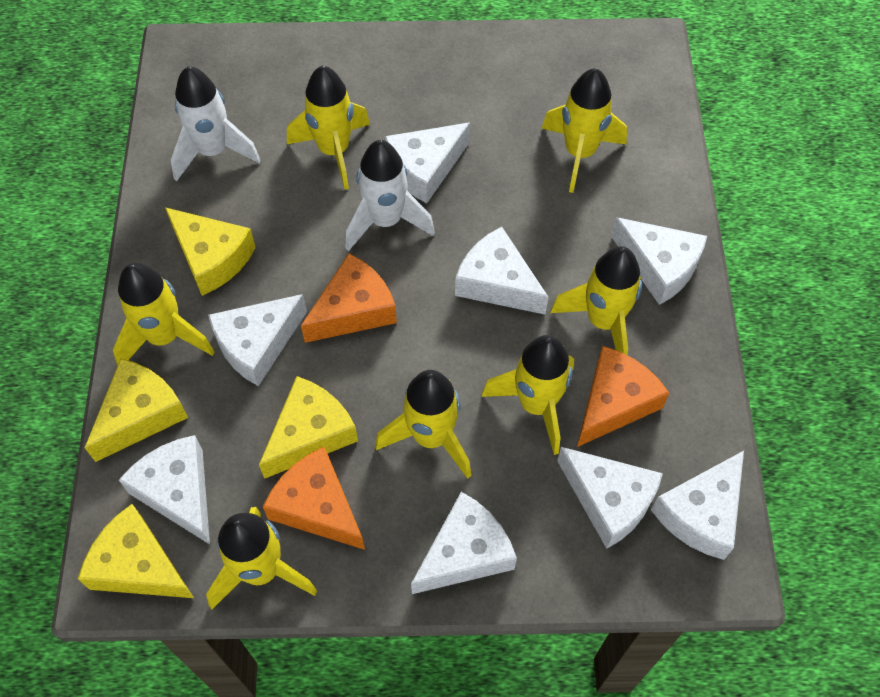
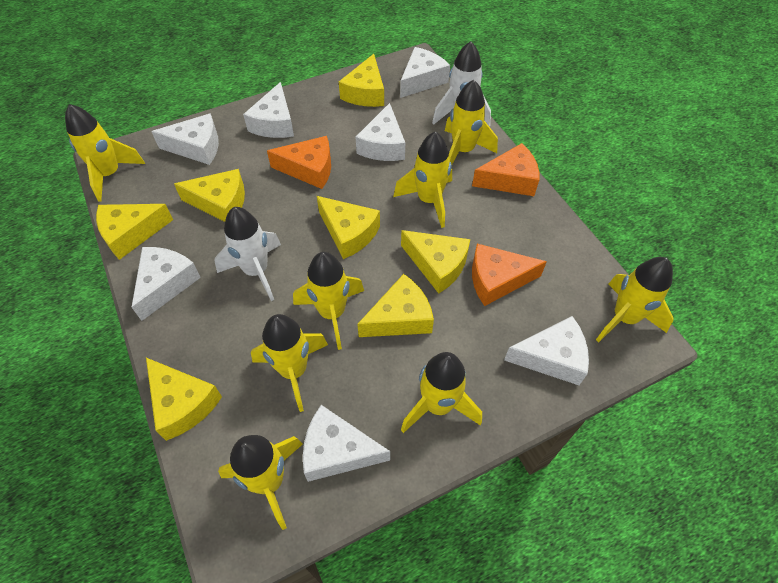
white cheese: 8 -> 7
yellow cheese: 4 -> 7
yellow rocket: 7 -> 8

